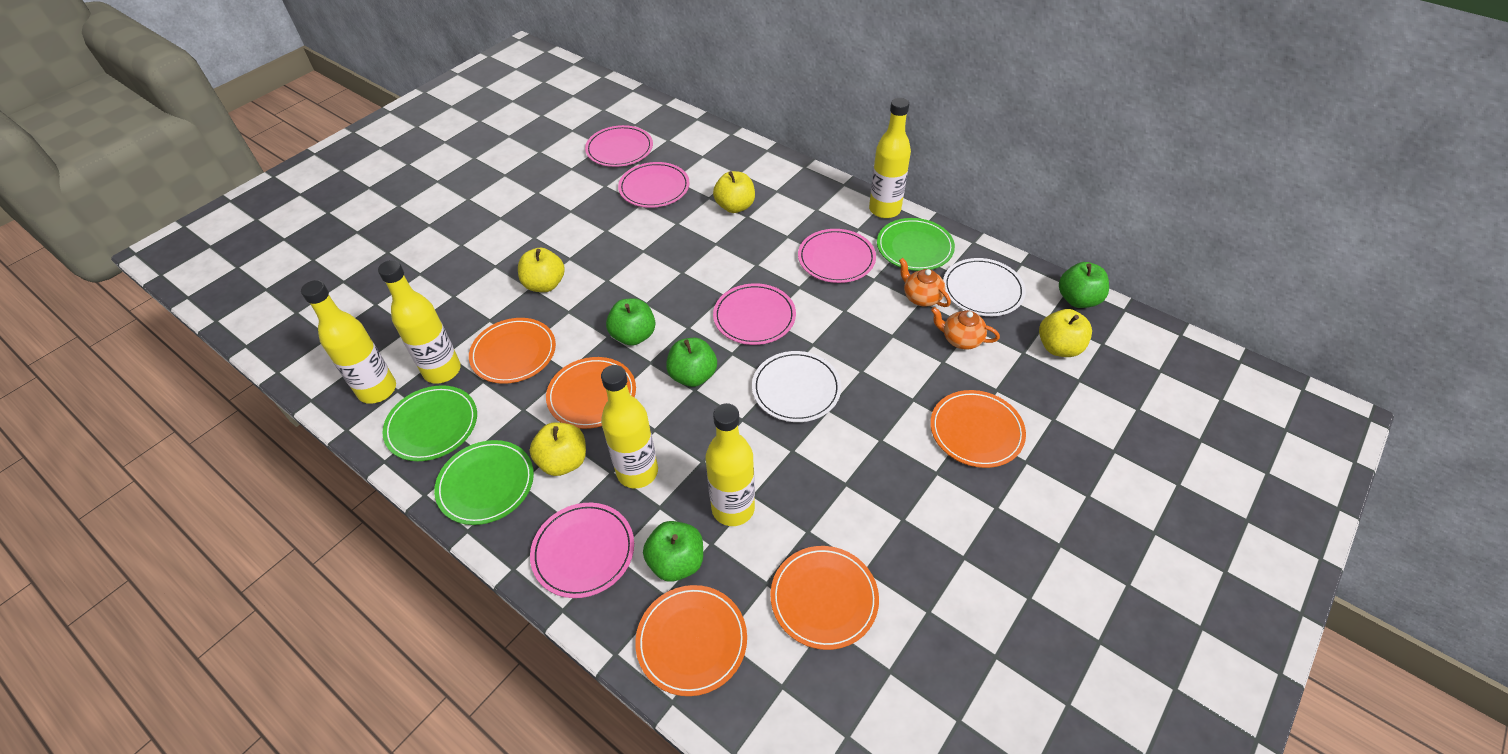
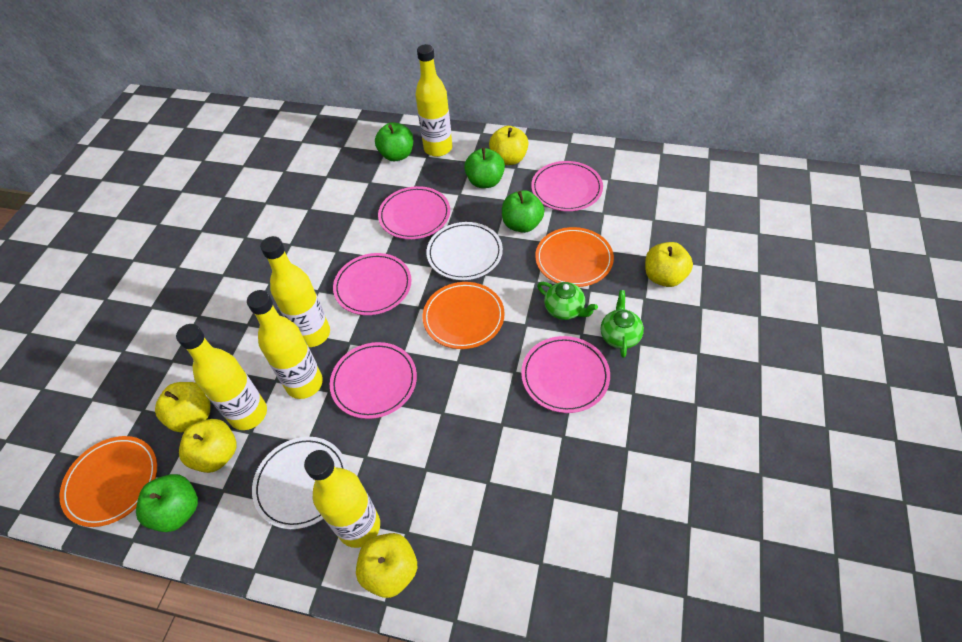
green plate: 3 -> 0
green teapot: 0 -> 2
orange plate: 5 -> 3
orange teapot: 2 -> 0
yellow apple: 4 -> 5

